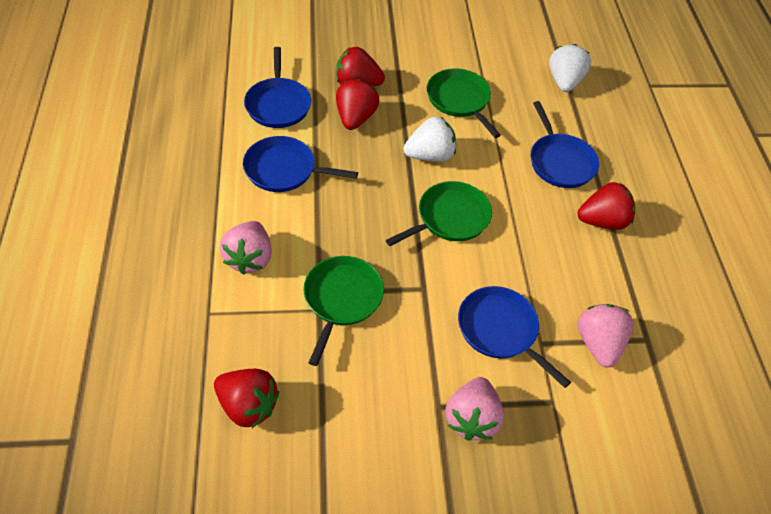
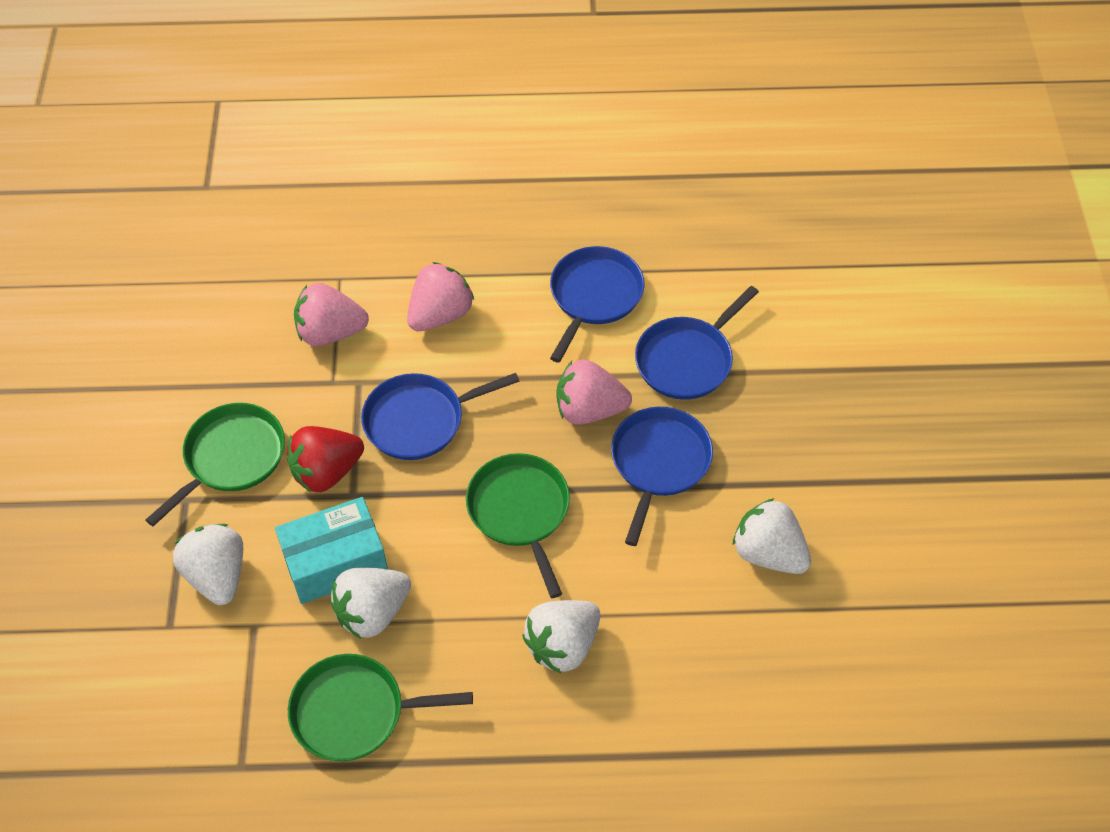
red strawberry: 4 -> 1
turquoise box: 0 -> 1
white strawberry: 2 -> 4

